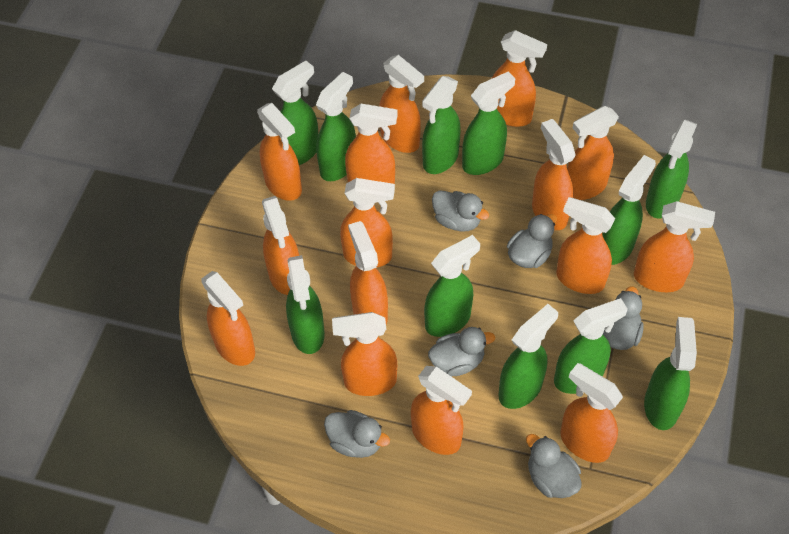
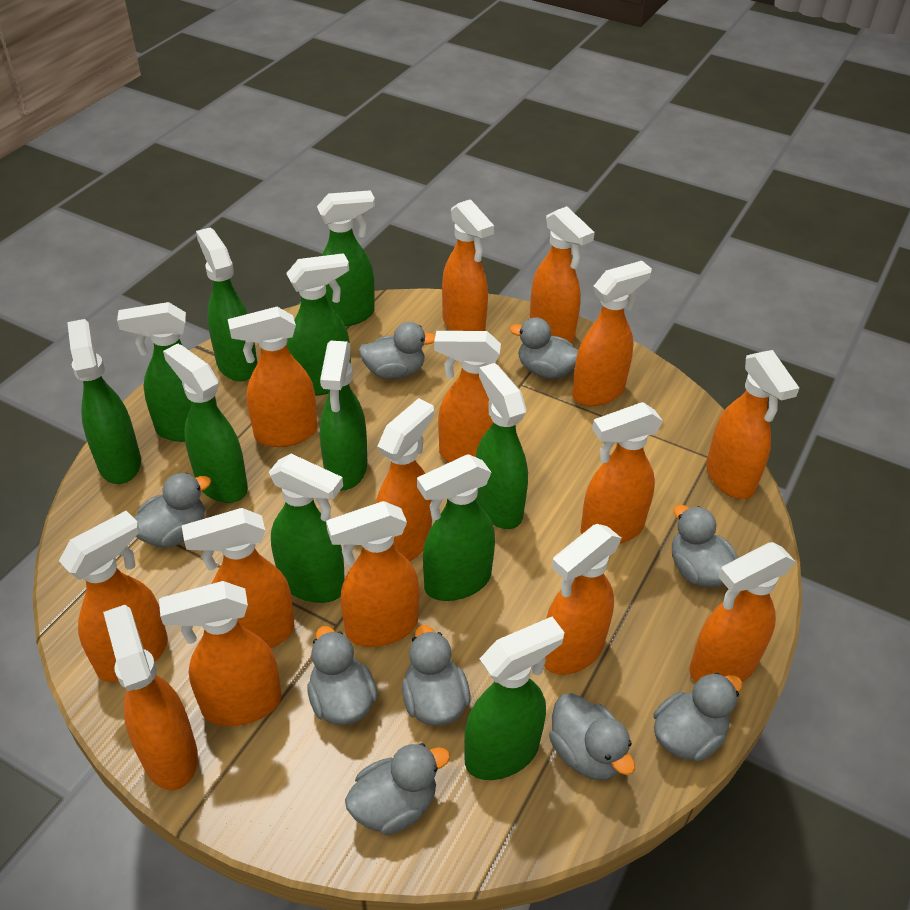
grey duck: 6 -> 9

